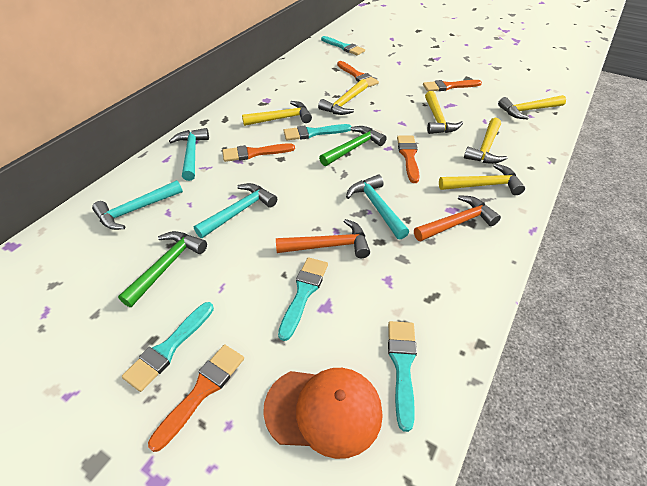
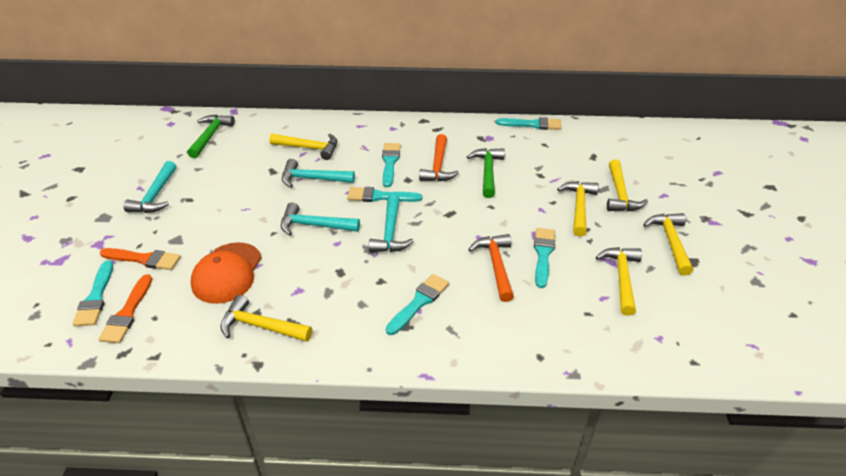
orange brush: 5 -> 2
turquoise brush: 5 -> 6

